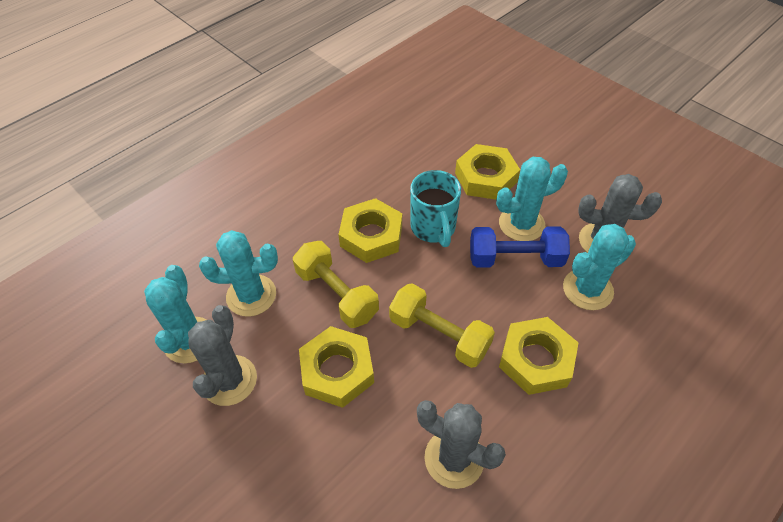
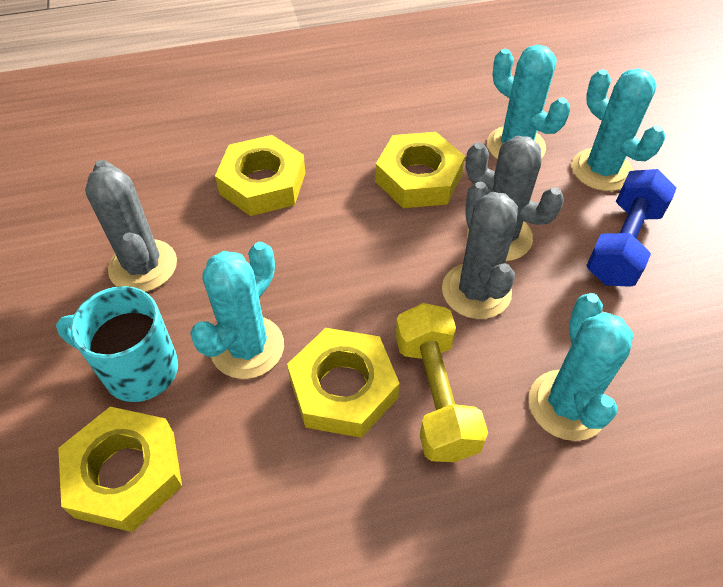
yellow dumbbell: 2 -> 1

